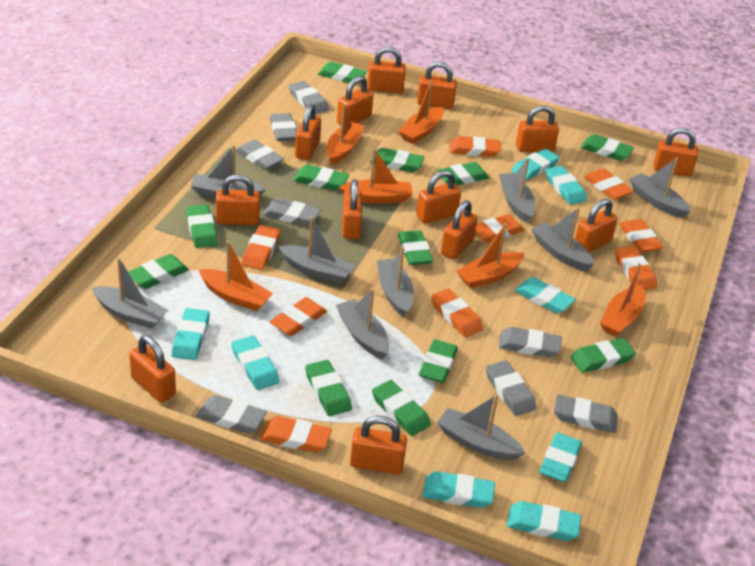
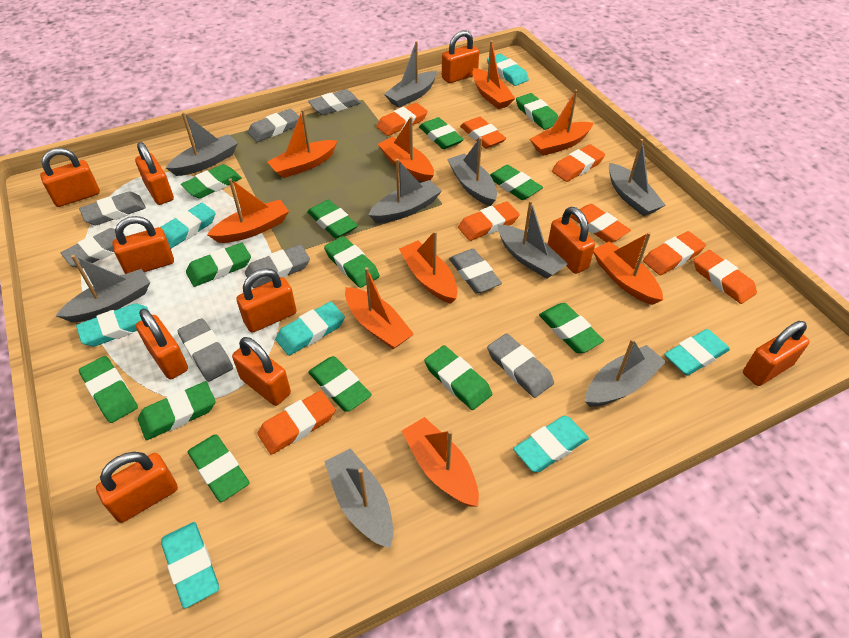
green eraser: 12 -> 13
orange boat: 6 -> 9
orange eraser: 9 -> 8
orange padlock: 13 -> 10
turquoise eraser: 8 -> 7

